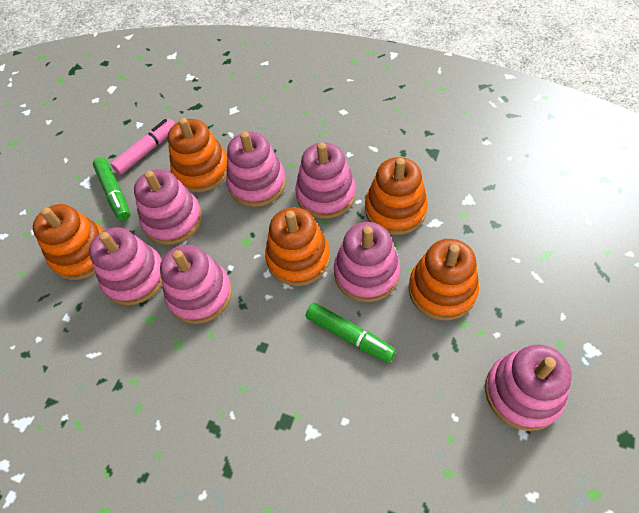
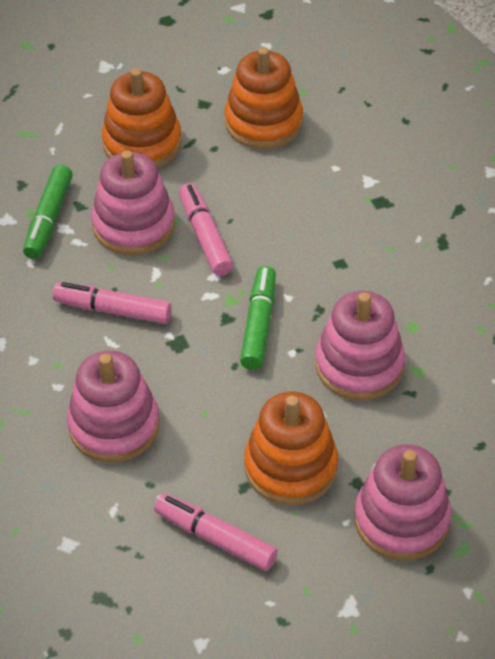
orange stacking toy: 5 -> 3
pink marker: 1 -> 3
pink stacking toy: 7 -> 4

